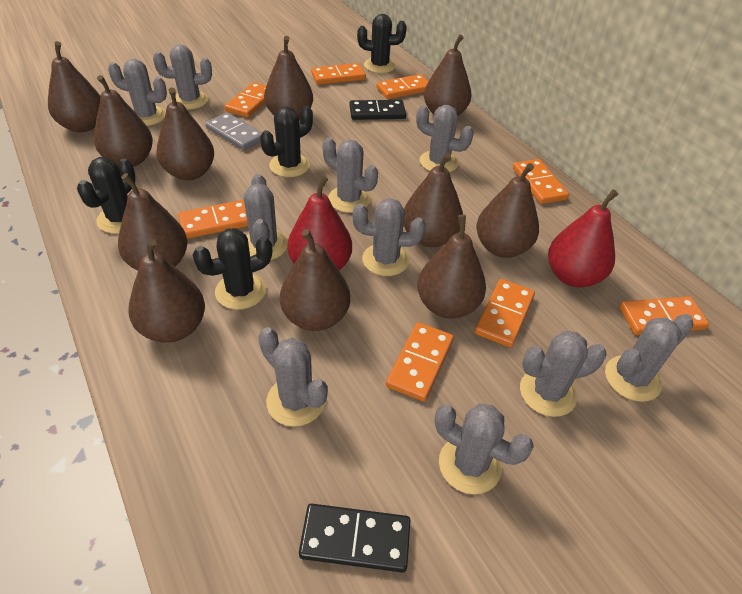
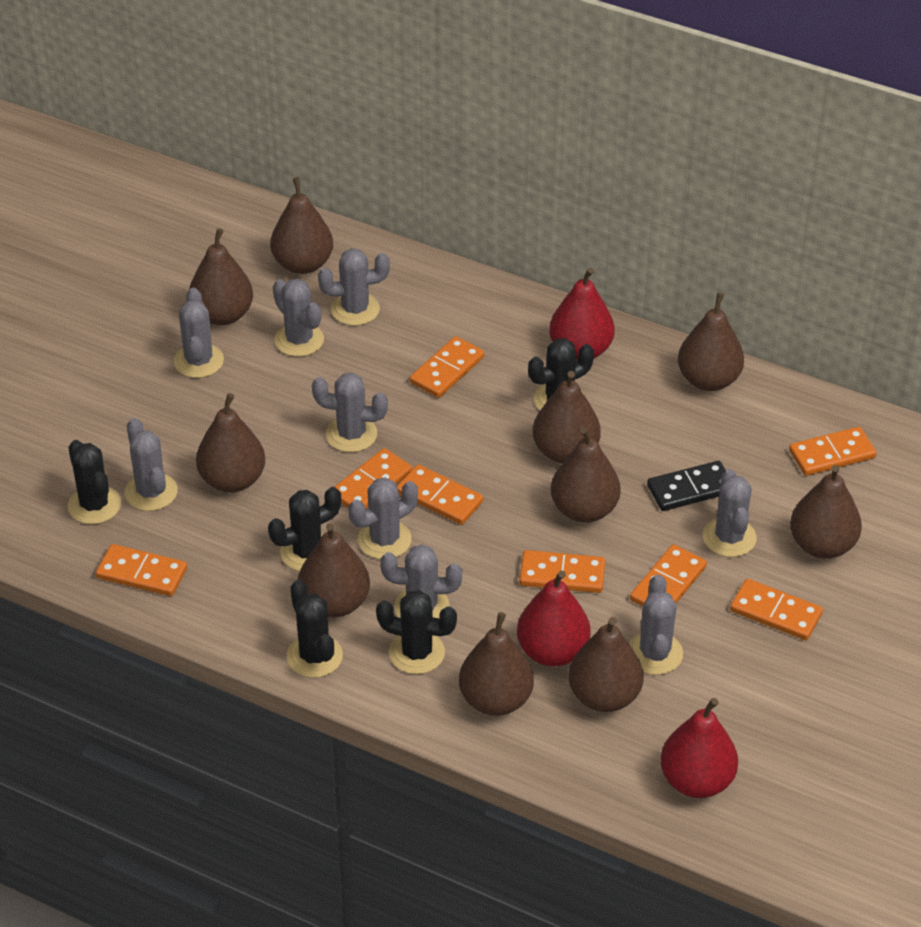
black cactus: 4 -> 5
black domino: 2 -> 1
brown pear: 11 -> 10
grey cactus: 10 -> 9
grey domino: 1 -> 0
red pear: 2 -> 3

